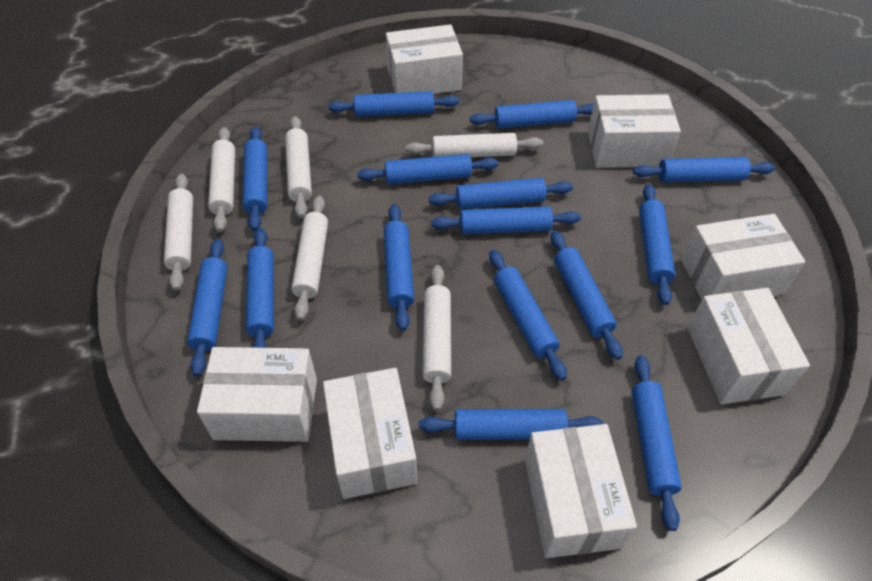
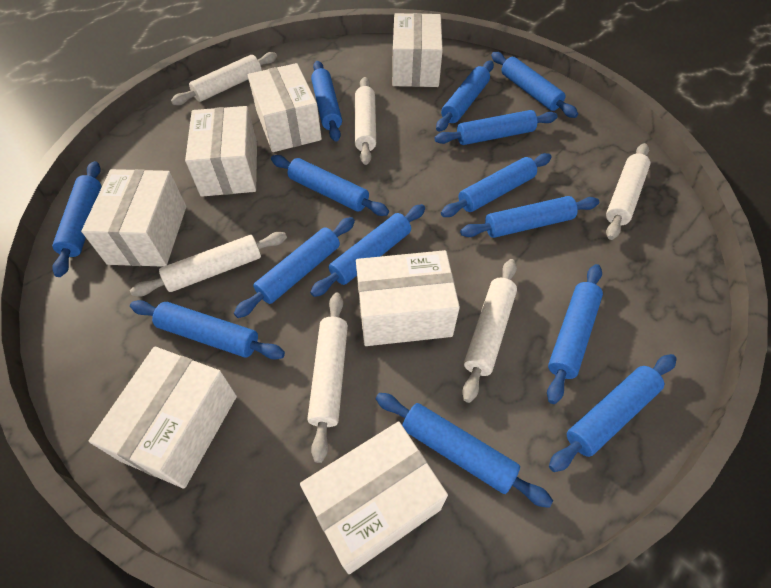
blue rolling pin: 15 -> 14

